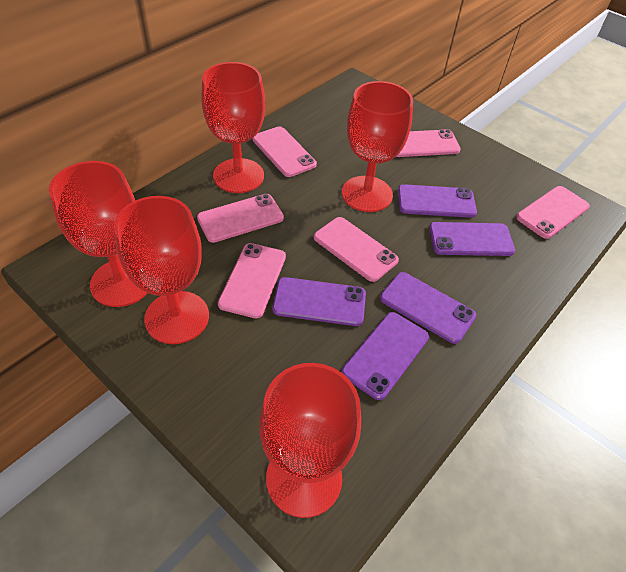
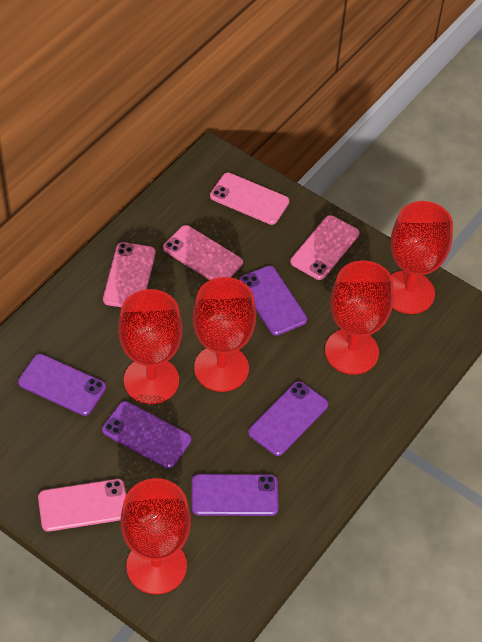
pink phone: 6 -> 5

